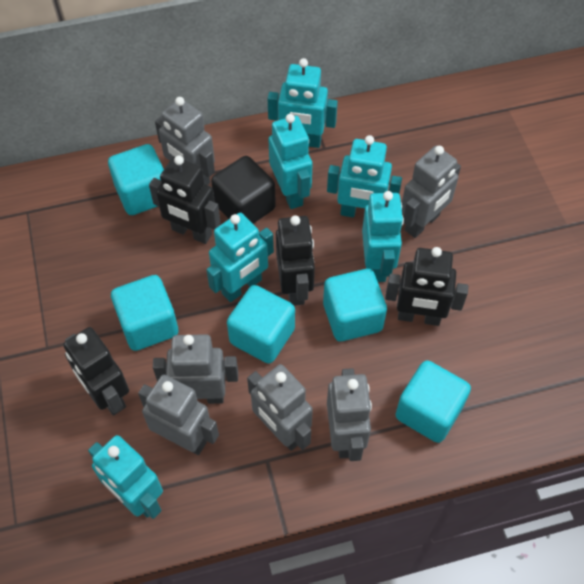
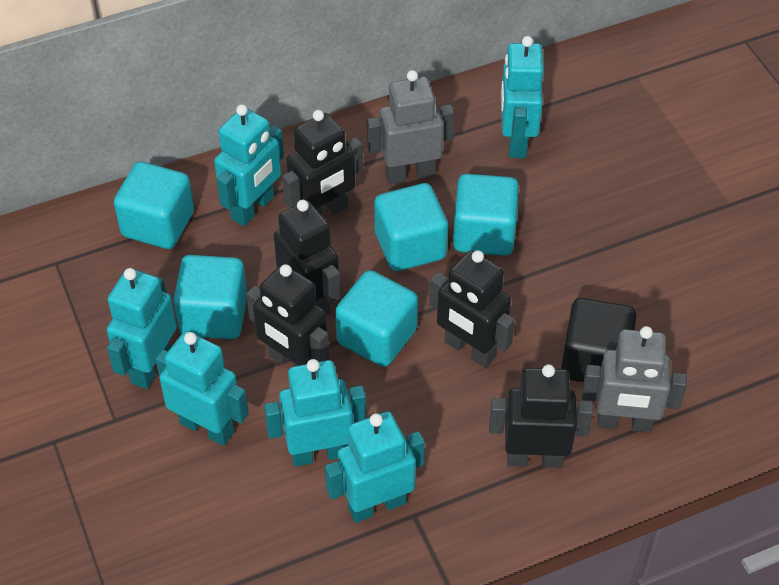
black robot: 4 -> 5
grey robot: 6 -> 2

